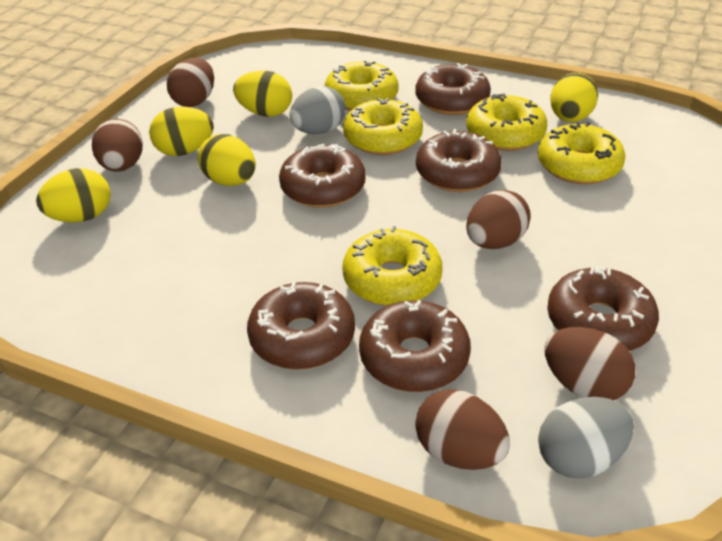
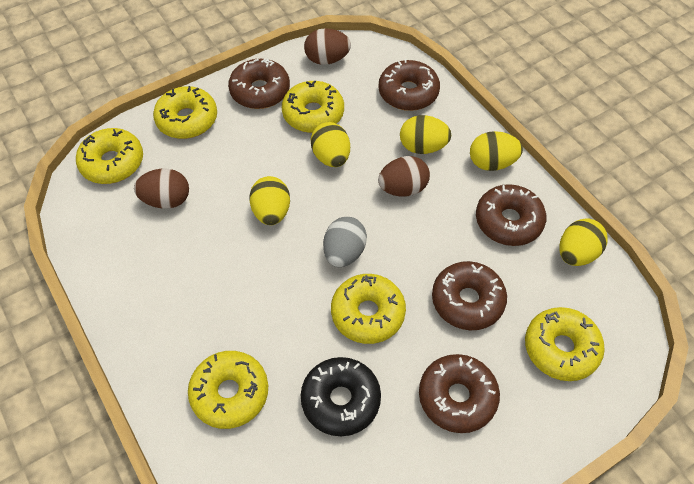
black donut: 0 -> 1
brown donut: 6 -> 5
brown egg: 5 -> 3
grey egg: 2 -> 1
yellow donut: 5 -> 6

